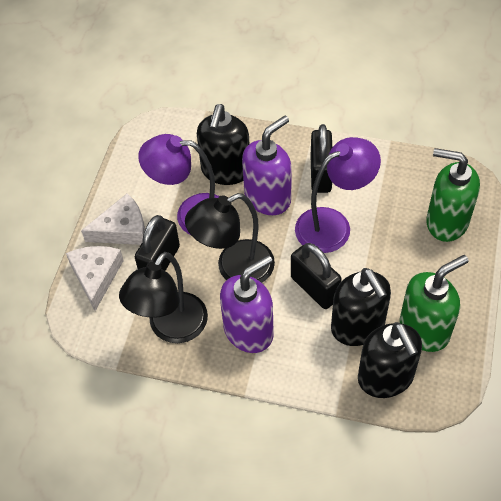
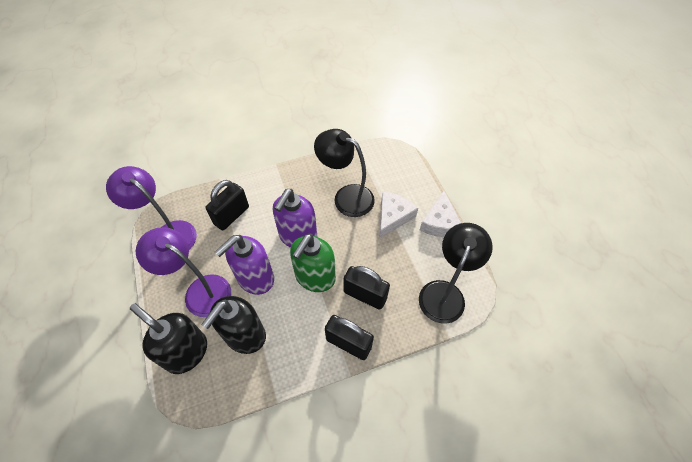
black soap dispenser: 3 -> 2
green soap dispenser: 2 -> 1

